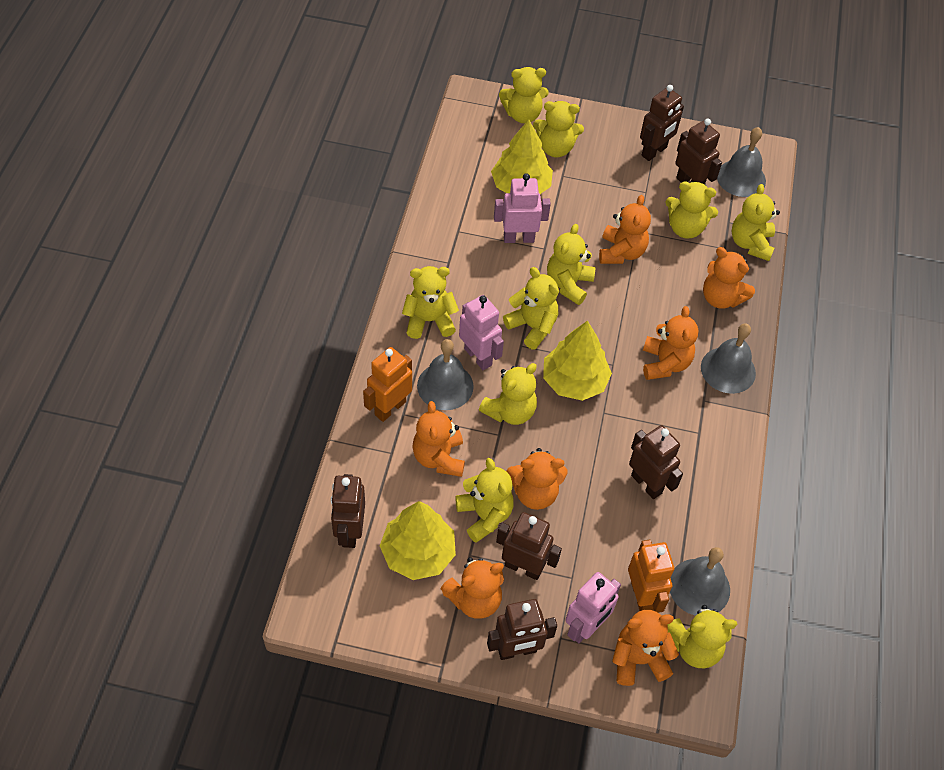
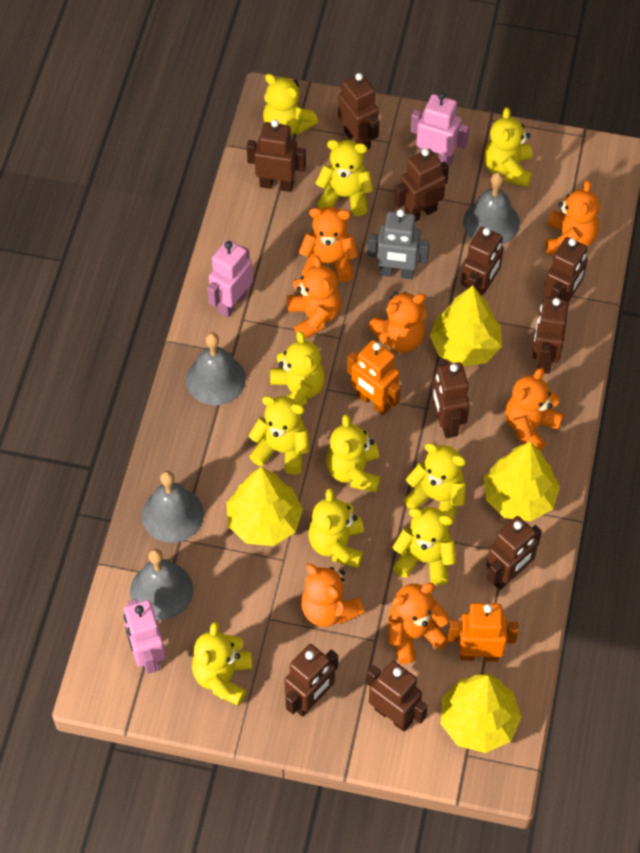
brown robot: 6 -> 10
grey robot: 0 -> 1
yellow tree: 3 -> 4

